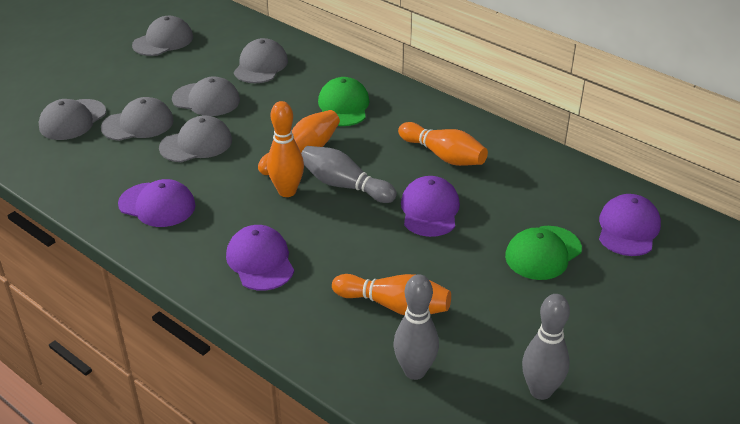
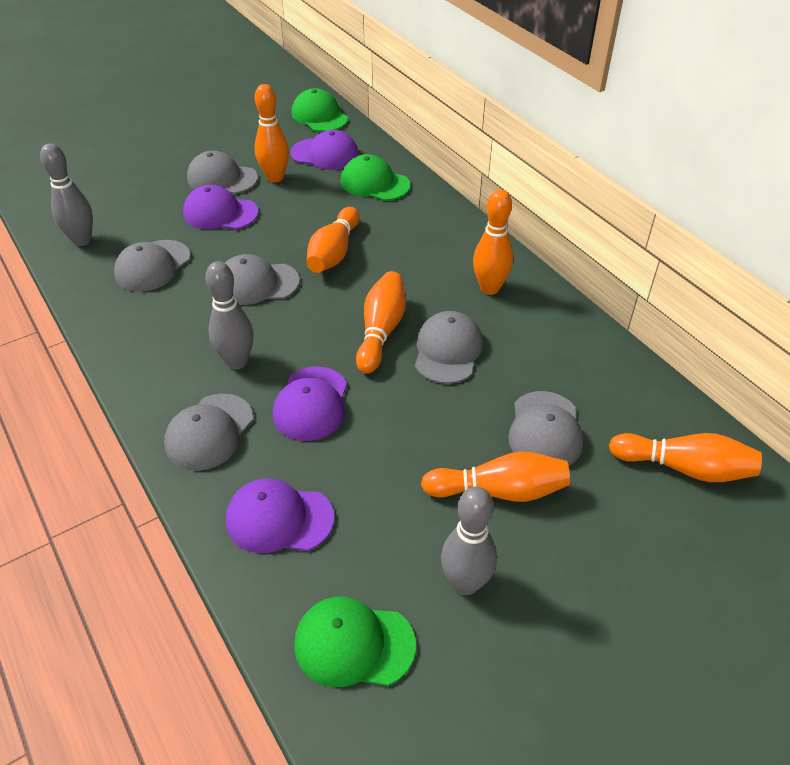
green cap: 2 -> 3
orange bowling pin: 4 -> 6

